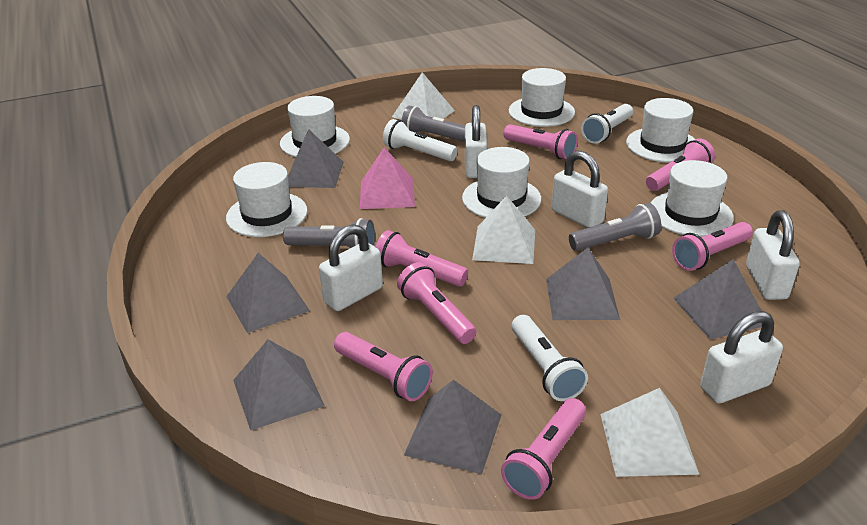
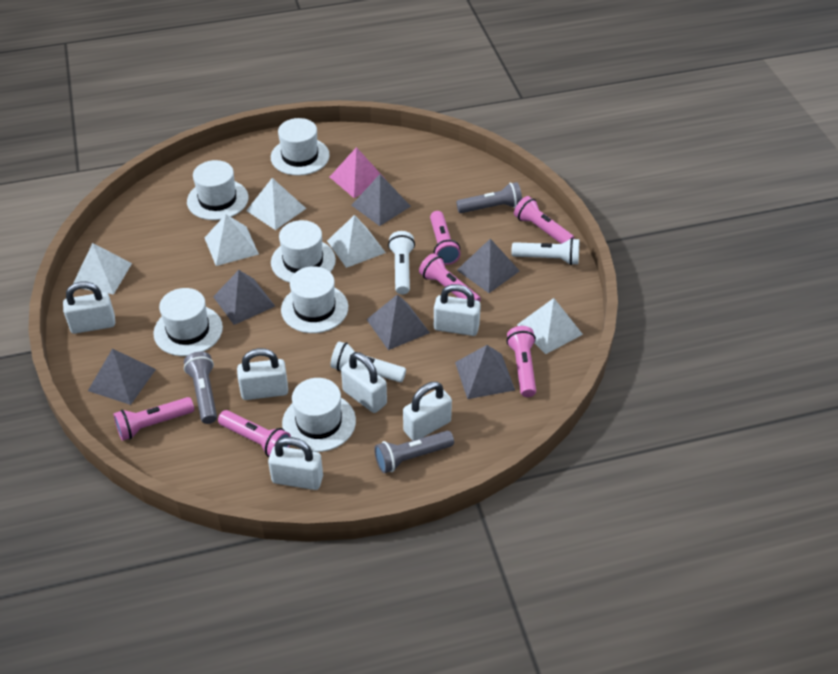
pink flashlight: 7 -> 6
white padlock: 5 -> 6
white pyramid: 3 -> 5

